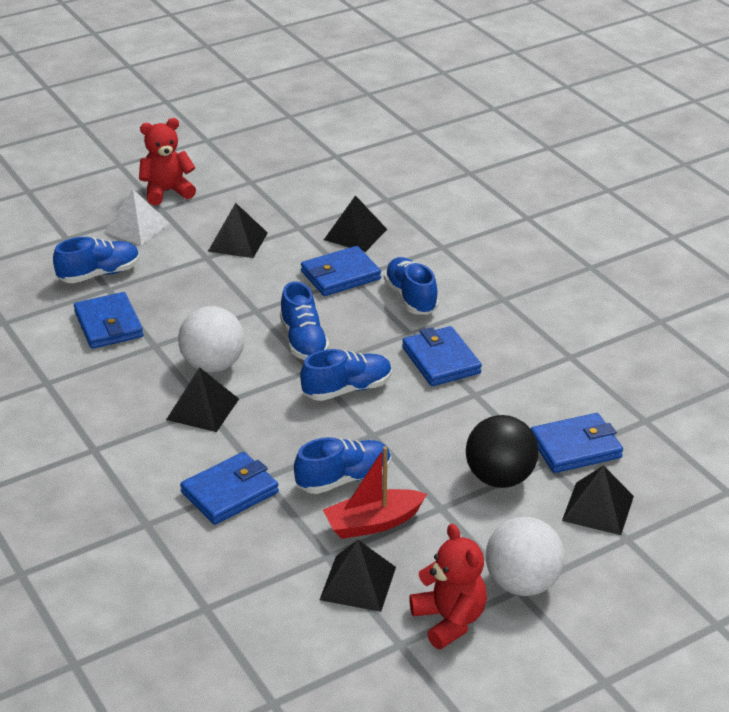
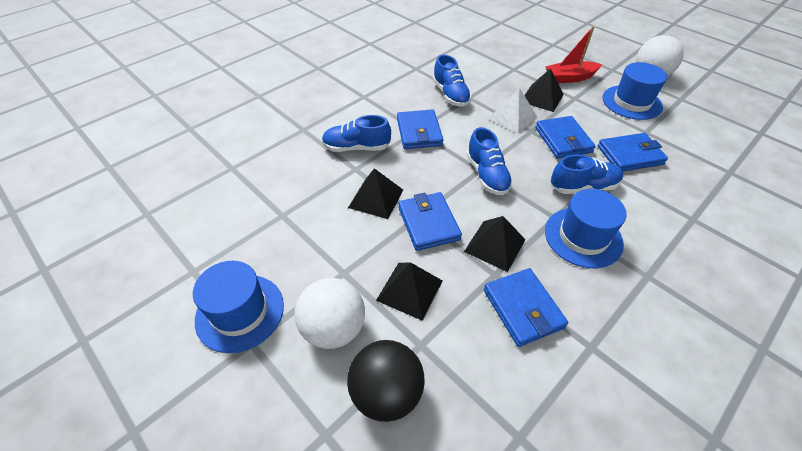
black pyramid: 5 -> 4
blue hat: 0 -> 3
blue shoe: 5 -> 4
red teddy bear: 2 -> 0

